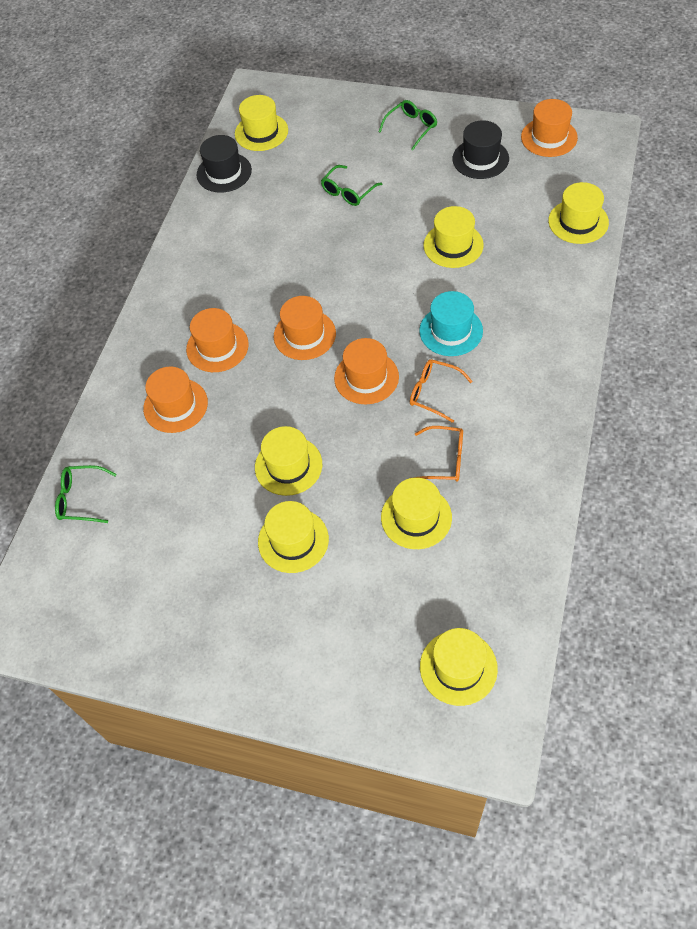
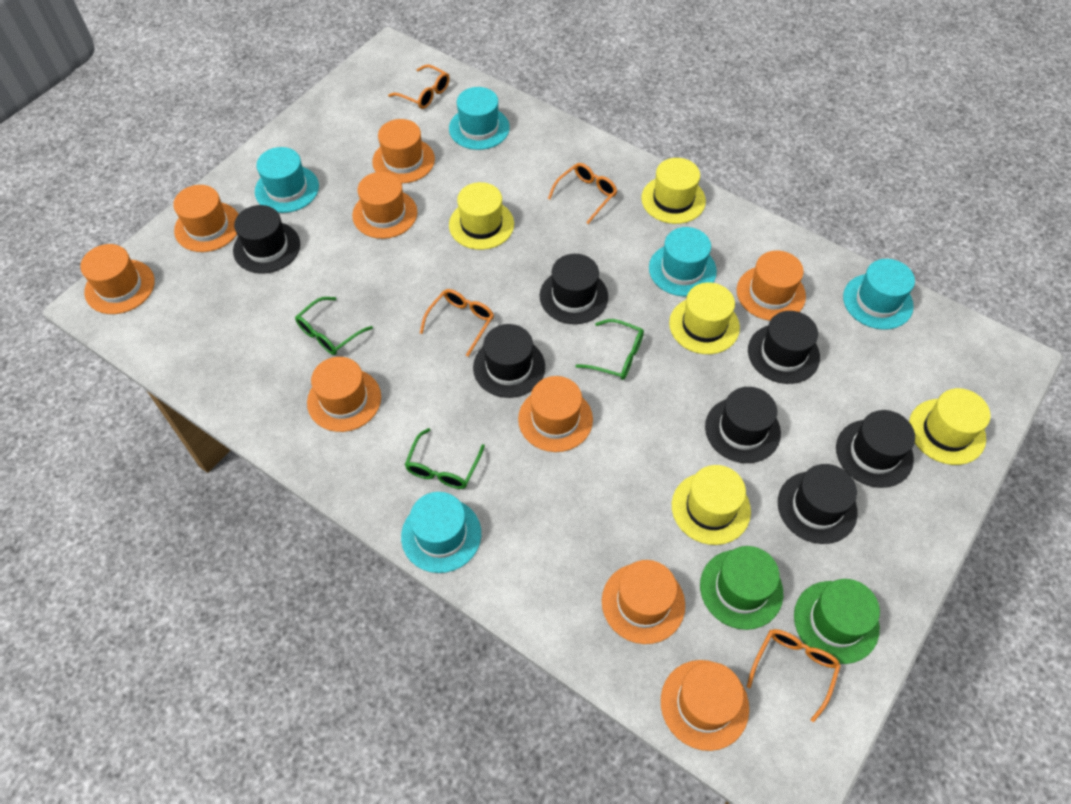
black hat: 2 -> 7
green hat: 0 -> 2
orange glasses: 2 -> 4
orange hat: 5 -> 9
turquoise hat: 1 -> 5
yellow hat: 7 -> 5

